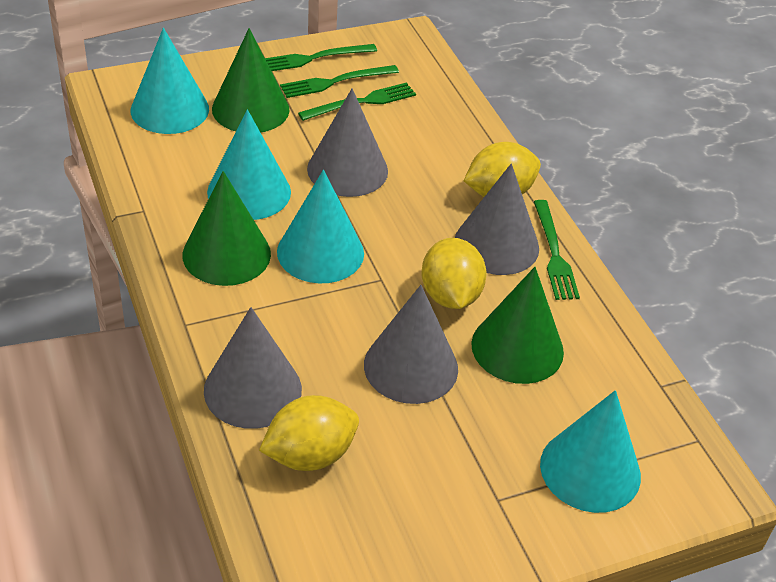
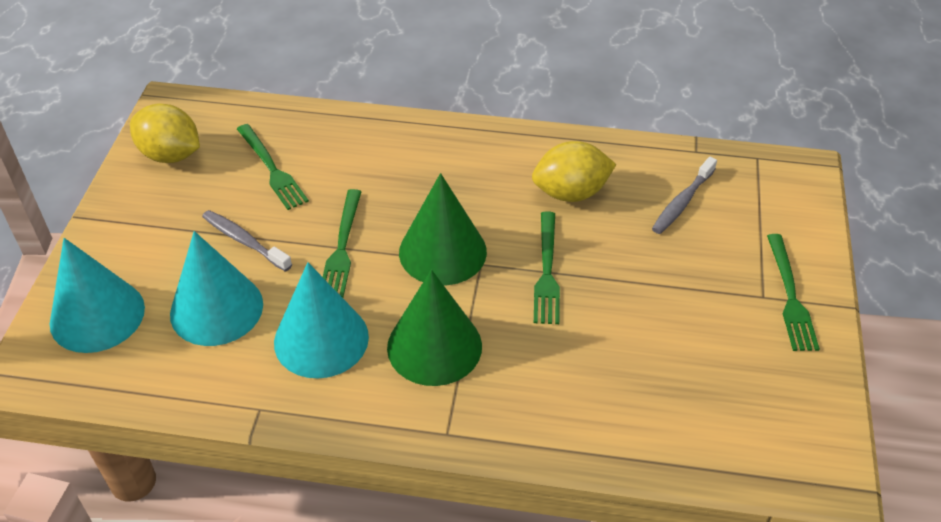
green cone: 3 -> 2
grey cone: 4 -> 0
grey toothbrush: 0 -> 2
turquoise cone: 4 -> 3
yellow lemon: 3 -> 2

